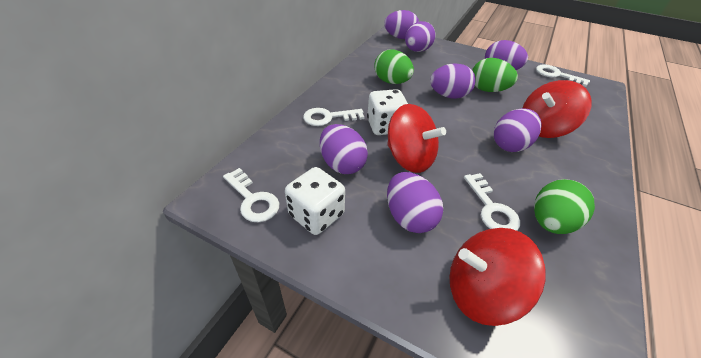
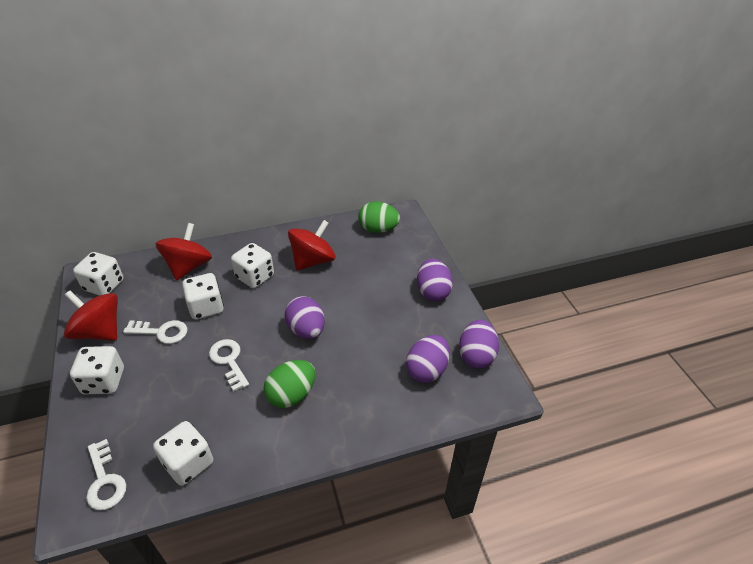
green egg: 3 -> 2
purple egg: 7 -> 4
white dice: 2 -> 5
white key: 4 -> 3

